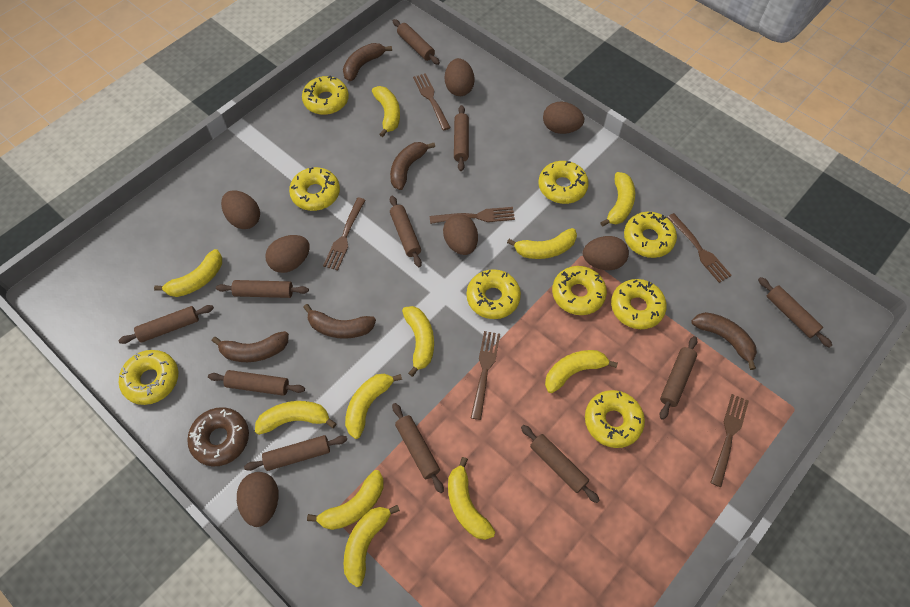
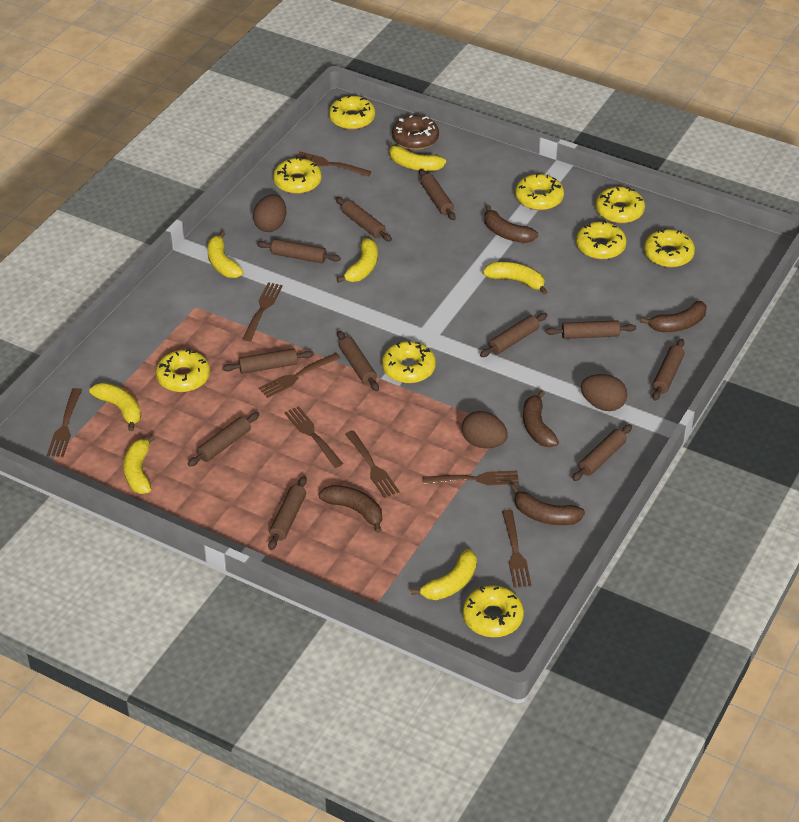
brown egg: 7 -> 3
brown fork: 6 -> 8
yellow banana: 11 -> 7

